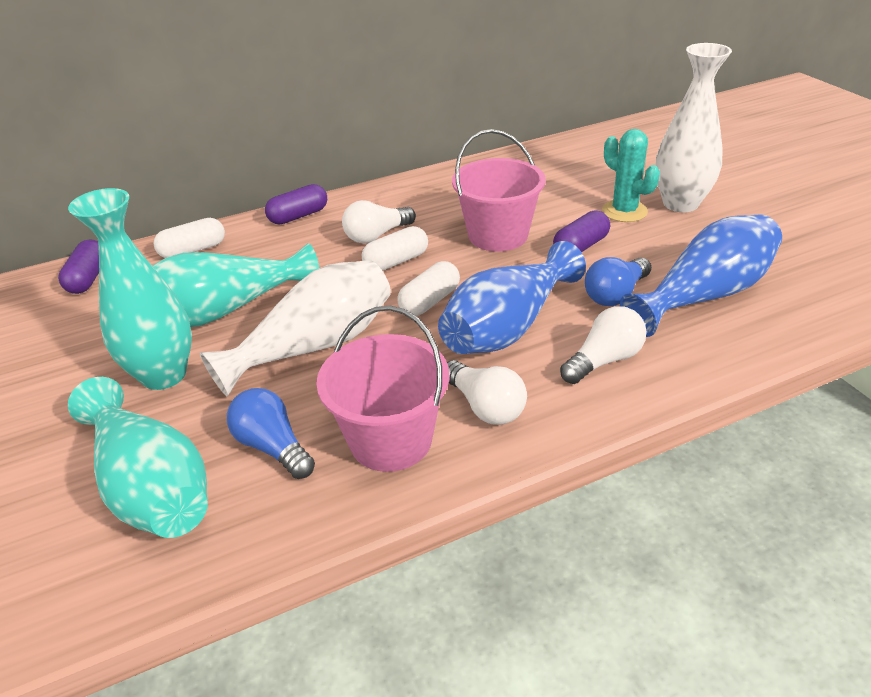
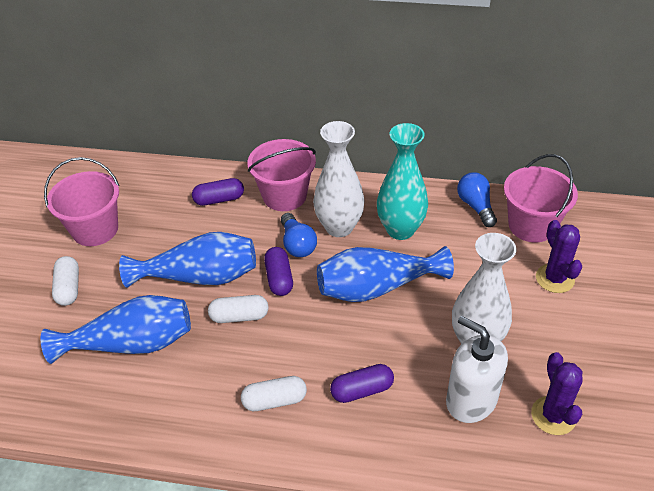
blue vase: 2 -> 3
pink bucket: 2 -> 3
purple cactus: 0 -> 2
turquoise cactus: 1 -> 0
turquoise vase: 3 -> 1
white light bulb: 3 -> 0
white soap dispenser: 0 -> 1

